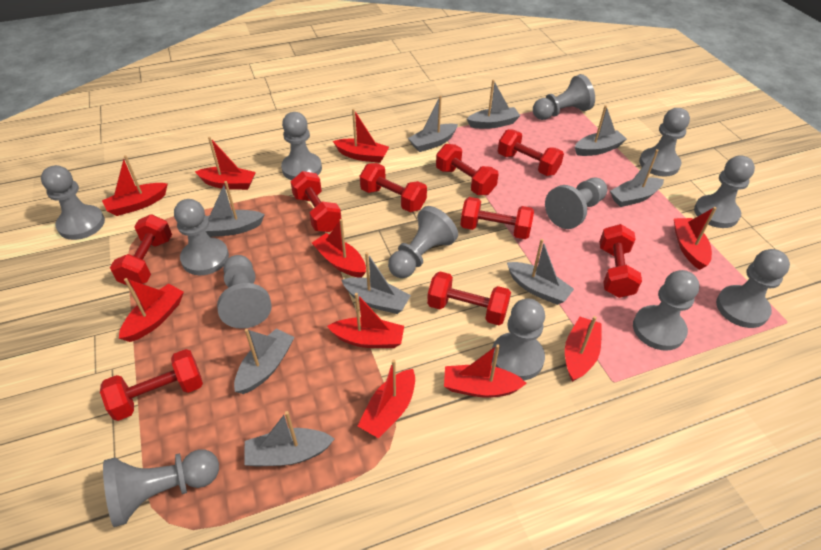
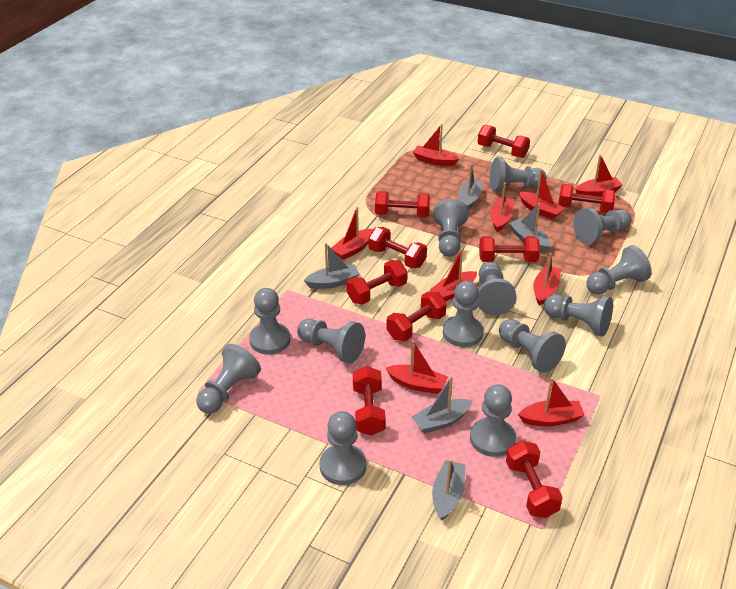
grey boat: 9 -> 5
red boat: 10 -> 9

